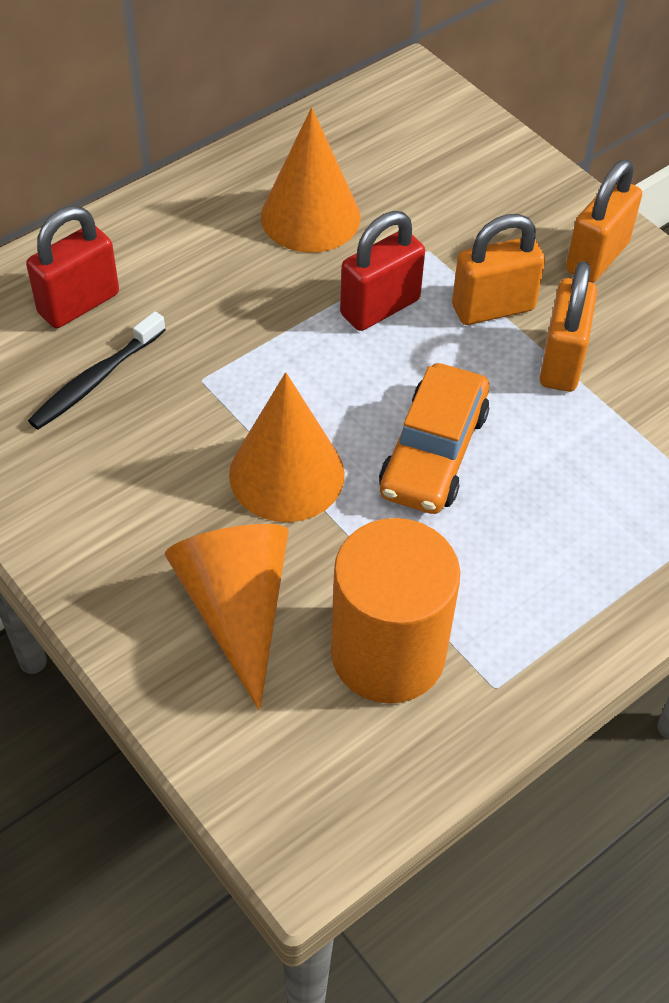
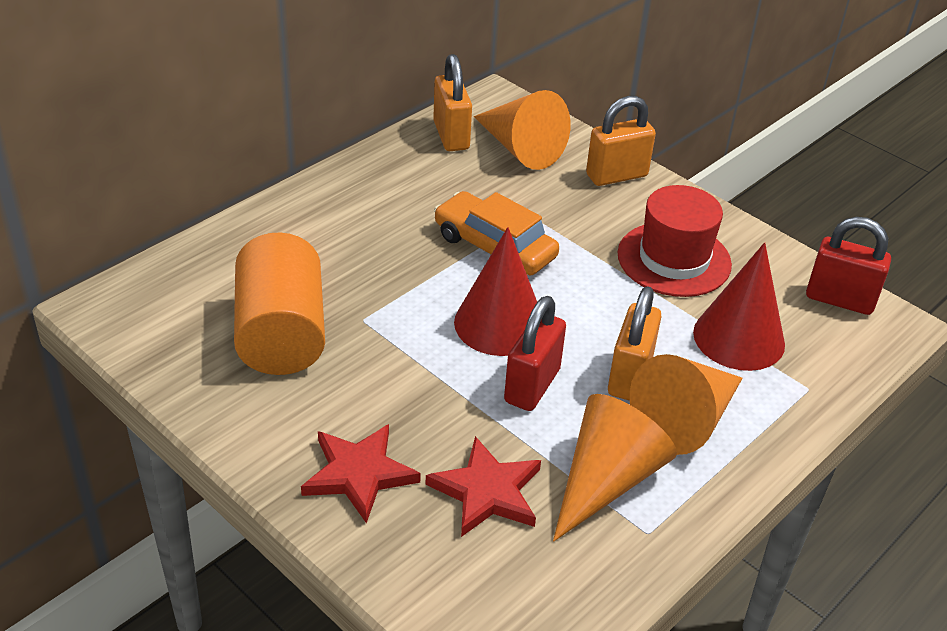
black toothbrush: 1 -> 0
red cone: 0 -> 2
red hat: 0 -> 1
red star: 0 -> 2

